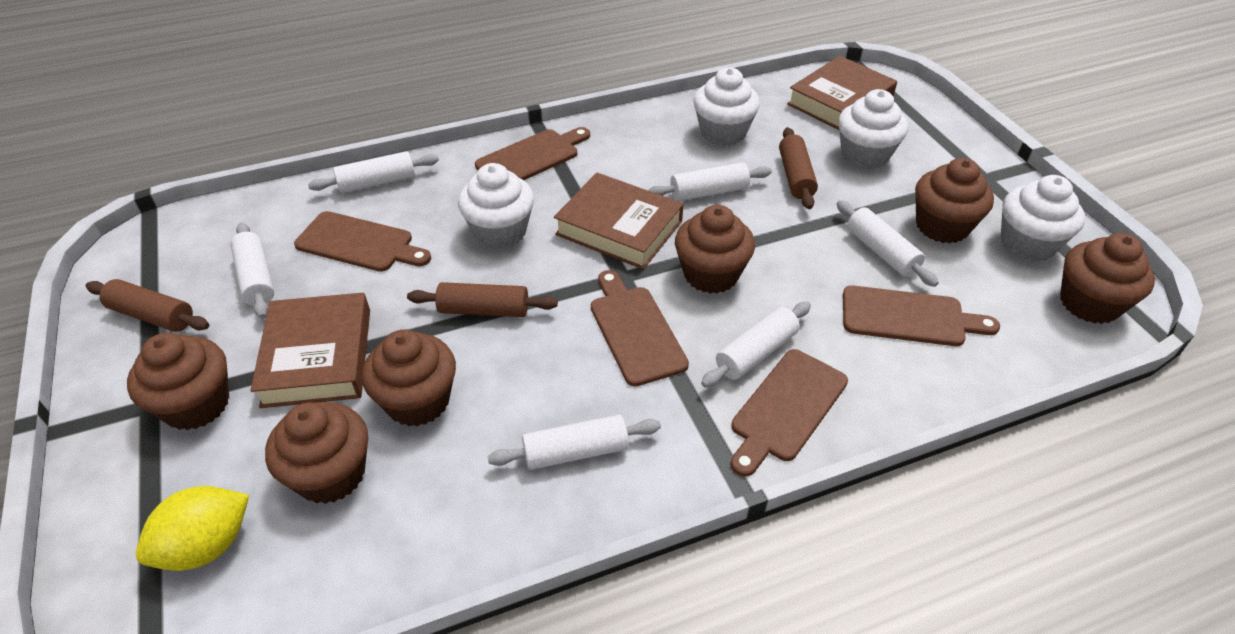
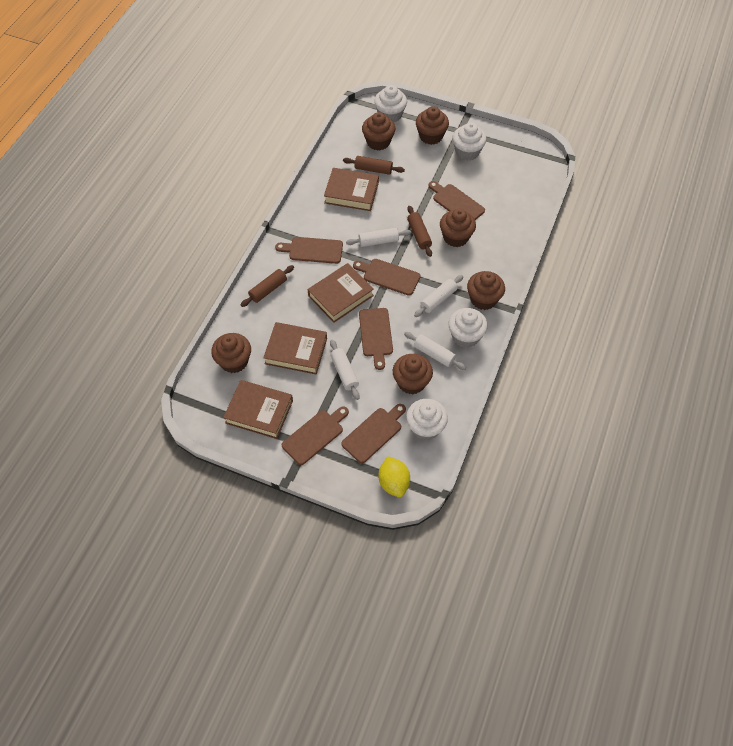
brown book: 3 -> 4
brown cutting board: 5 -> 6
white rolling pin: 6 -> 4

